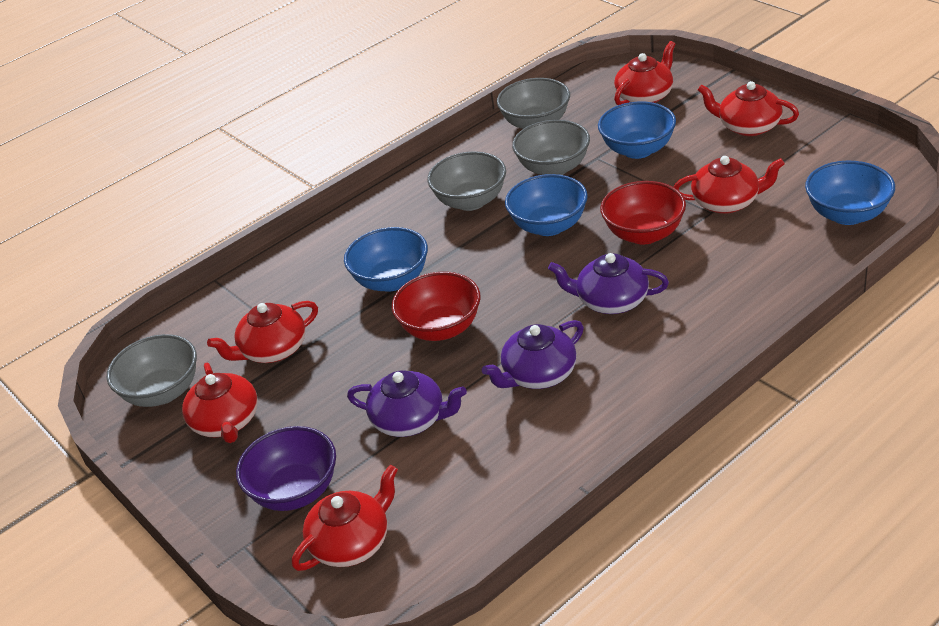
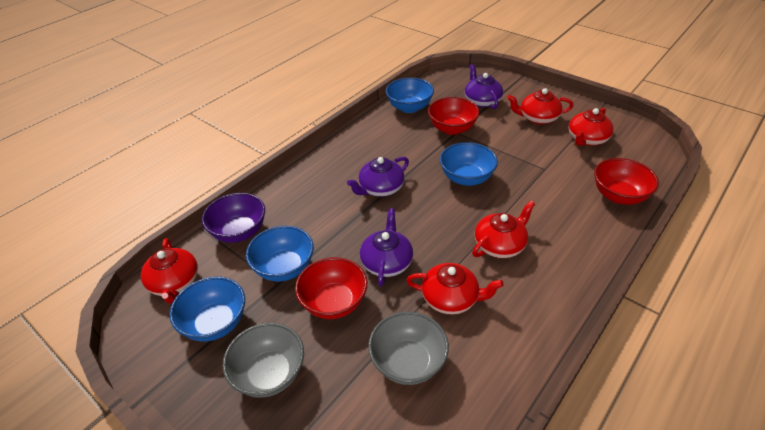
grey bowl: 4 -> 2
red bowl: 2 -> 3
red teapot: 6 -> 5

